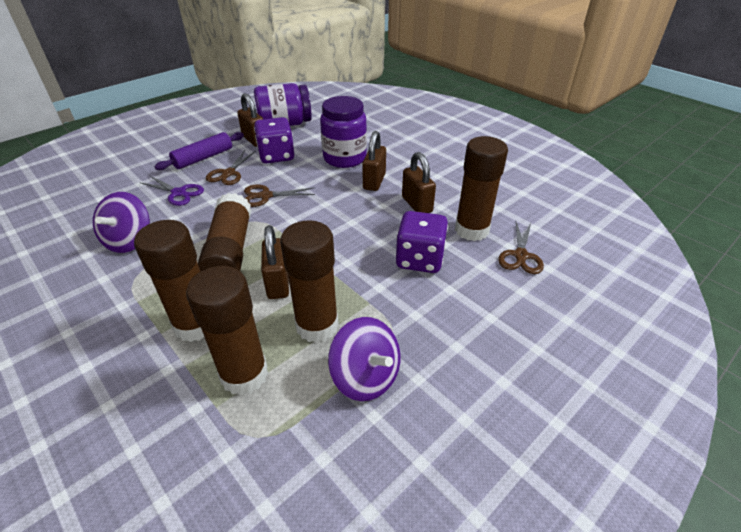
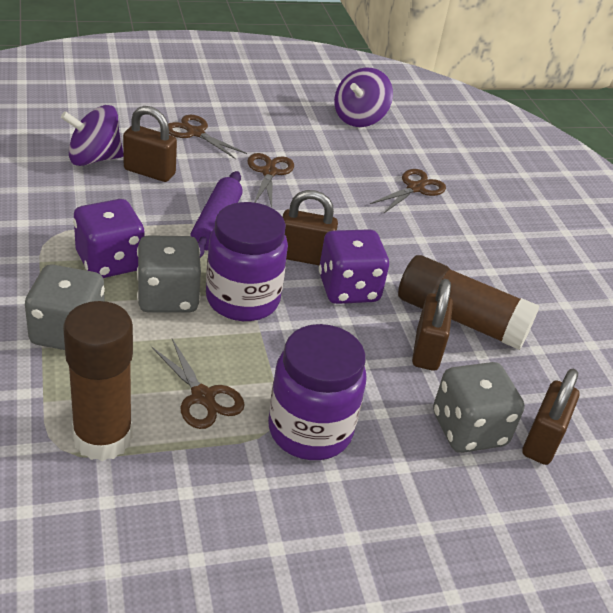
brown glue stick: 5 -> 2
brown scissors: 3 -> 4
grey dice: 0 -> 3
purple scissors: 1 -> 0

